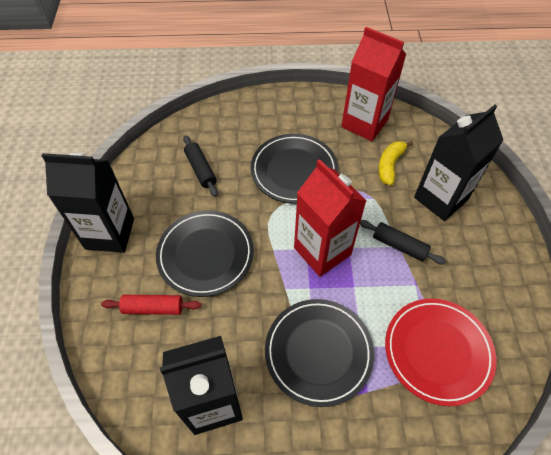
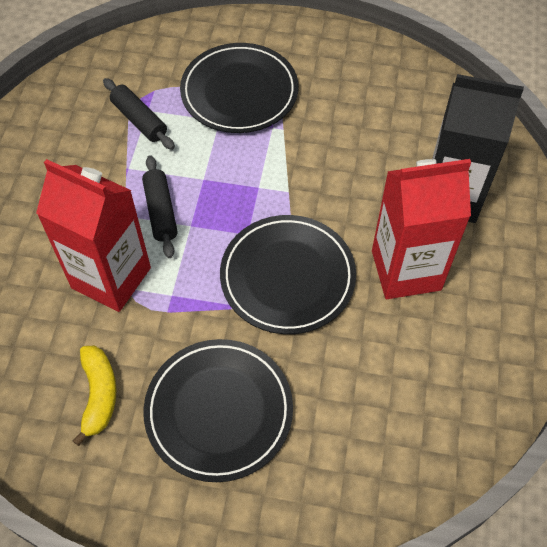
black carton: 3 -> 1
red plate: 1 -> 0
red rolling pin: 1 -> 0

